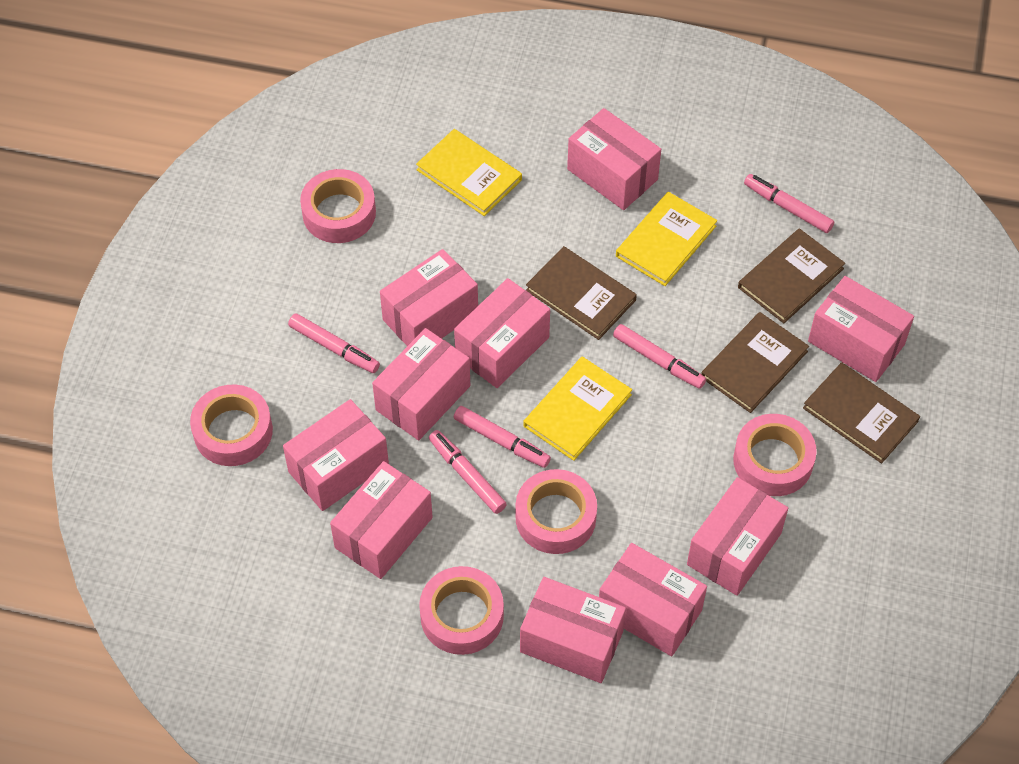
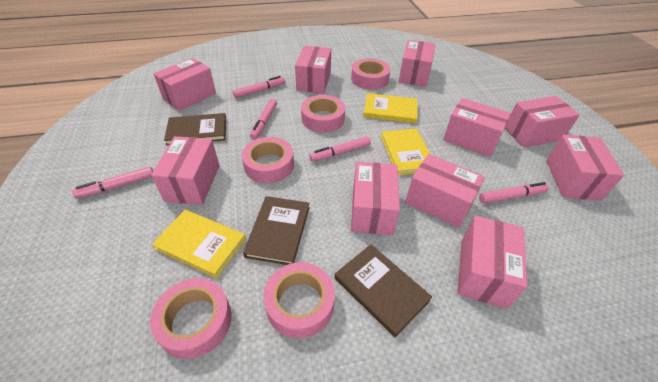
brown book: 4 -> 3

